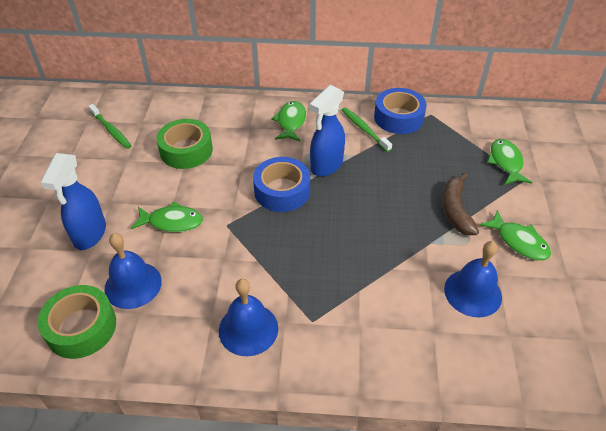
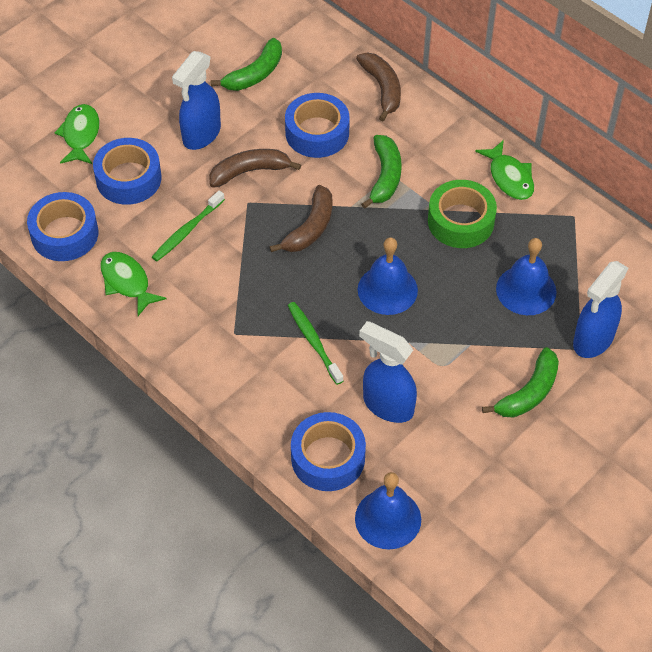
blue spray bottle: 2 -> 3
blue tape: 2 -> 4
brown banana: 1 -> 3
green banana: 0 -> 3
green fish: 4 -> 3
green tape: 2 -> 1

